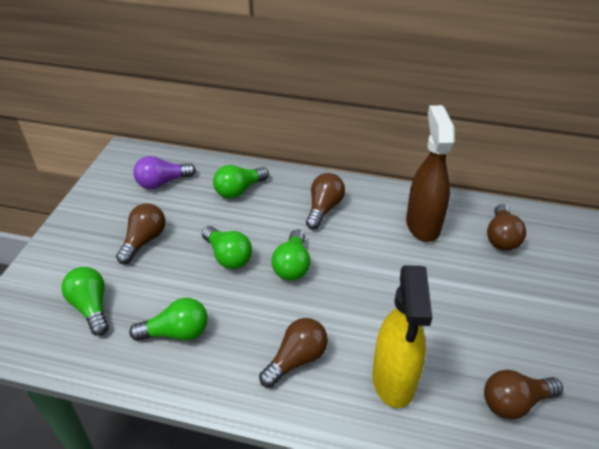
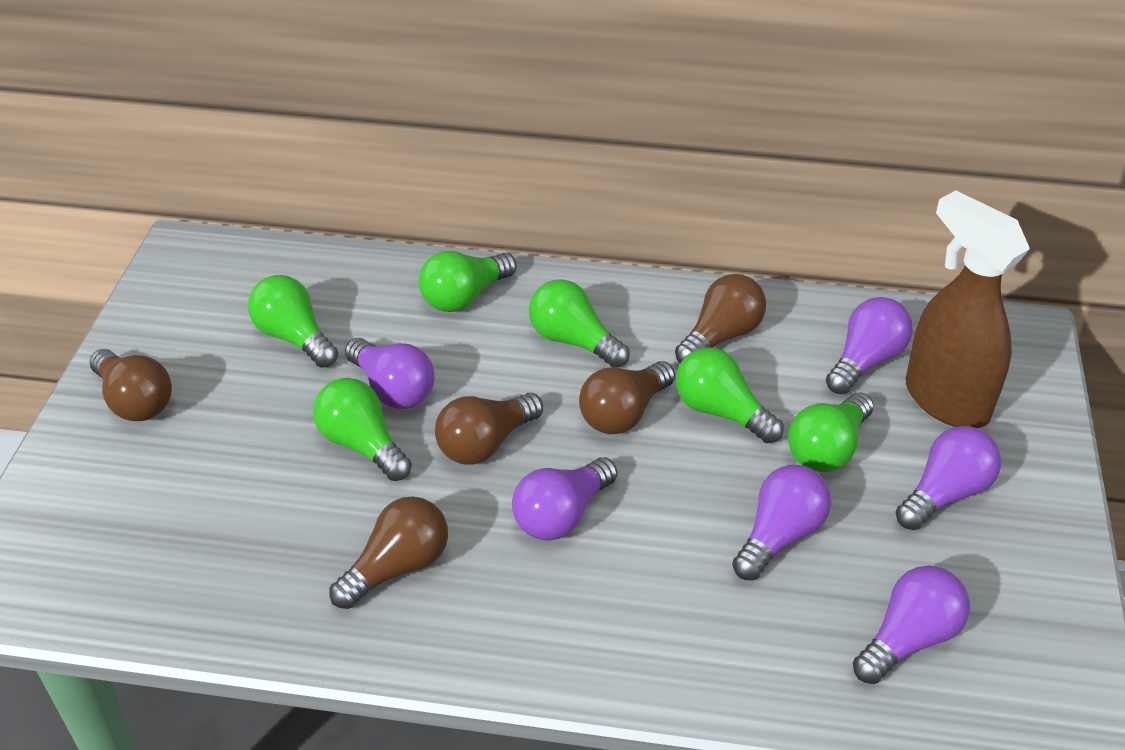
green light bulb: 5 -> 6
purple light bulb: 1 -> 6
yellow spray bottle: 1 -> 0

